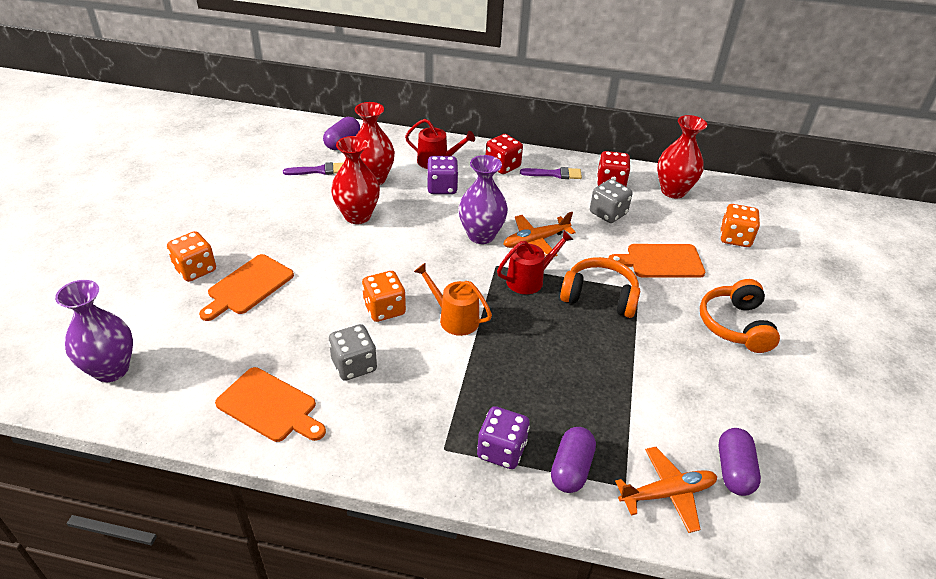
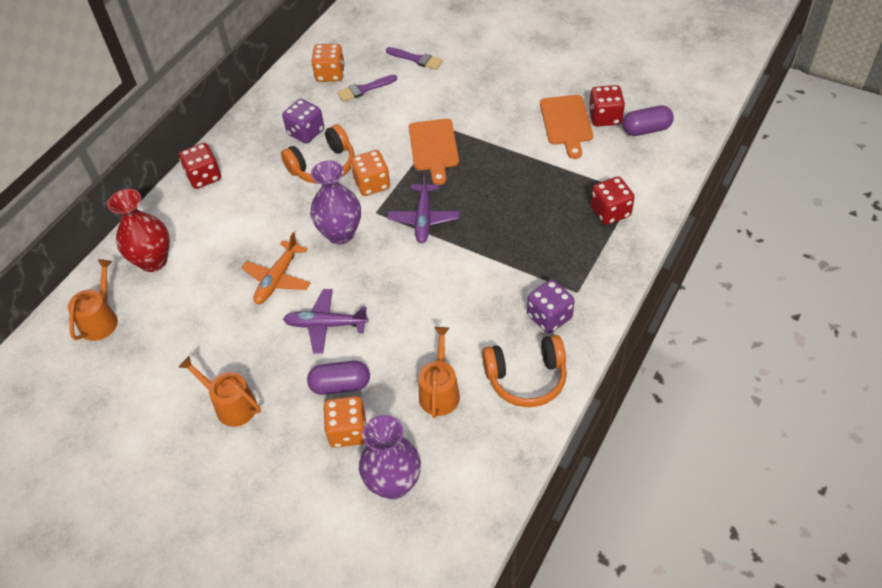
grey dice: 2 -> 0
orange cutting board: 3 -> 2
orange plane: 2 -> 1
orange watering can: 1 -> 3
purple capsule: 3 -> 2
purple plane: 0 -> 2
red dice: 2 -> 3
red vase: 3 -> 1
red watering can: 2 -> 0

